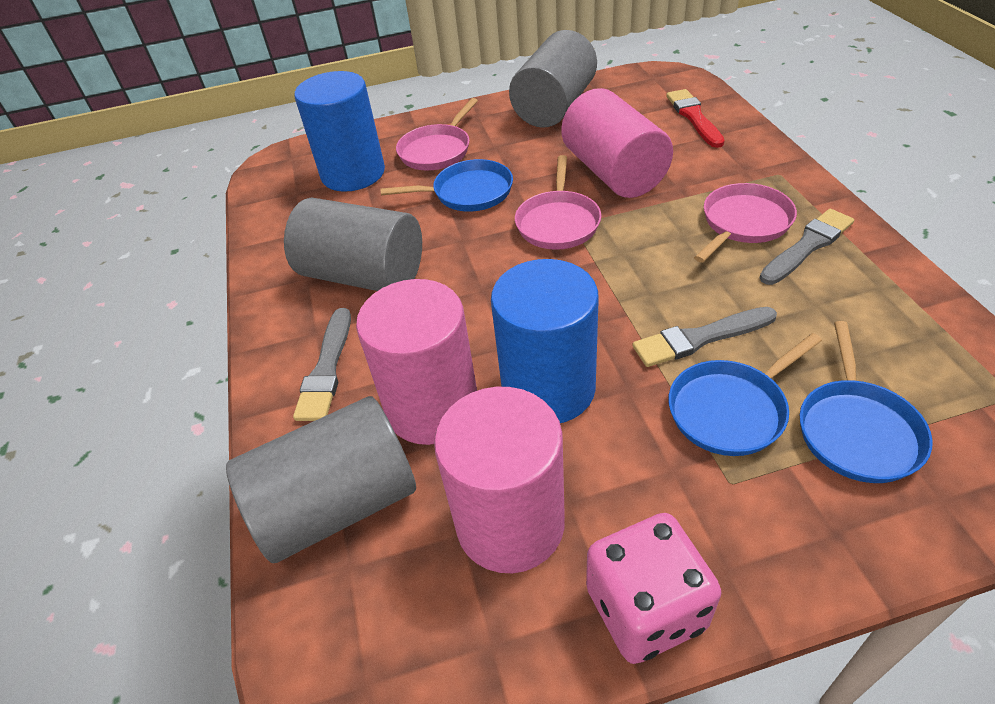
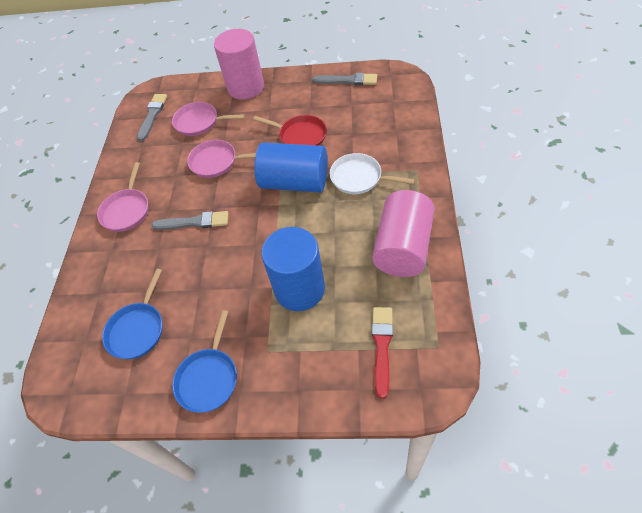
blue pan: 3 -> 2
grey cylinder: 3 -> 0
pink cylinder: 3 -> 2
pink dice: 1 -> 0
red pan: 0 -> 1
white pan: 0 -> 1

